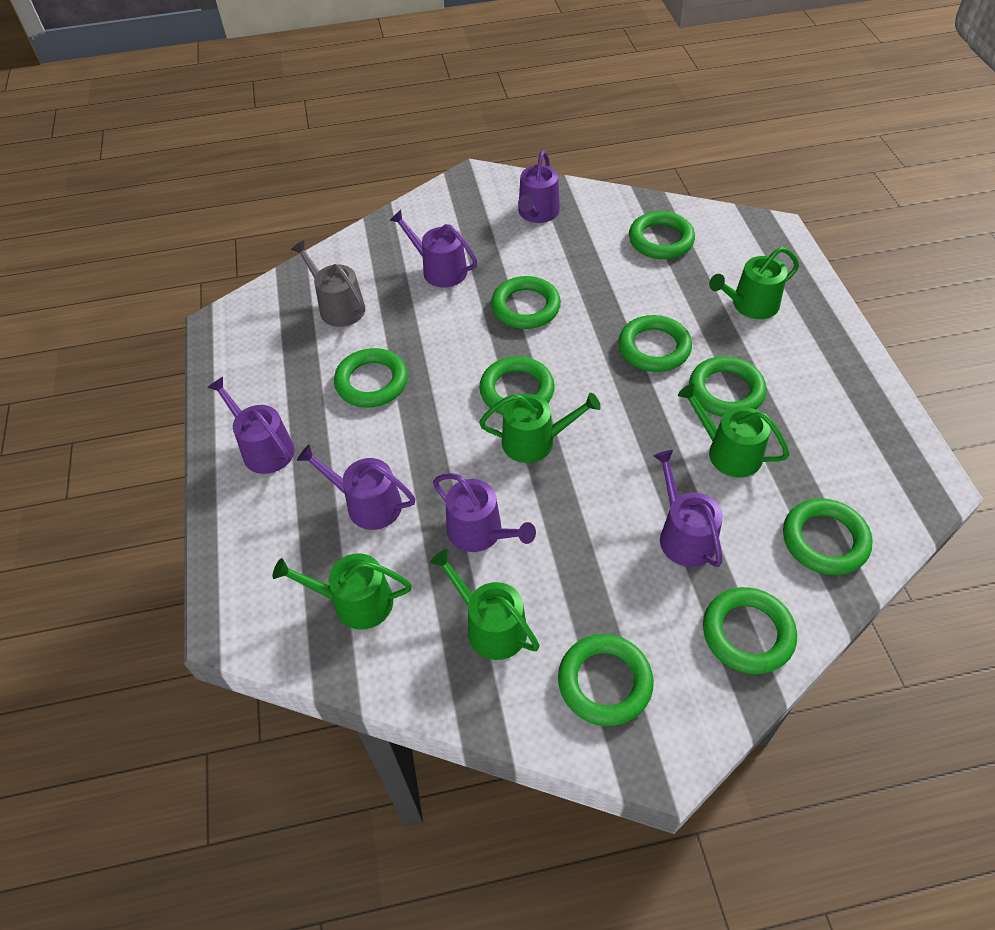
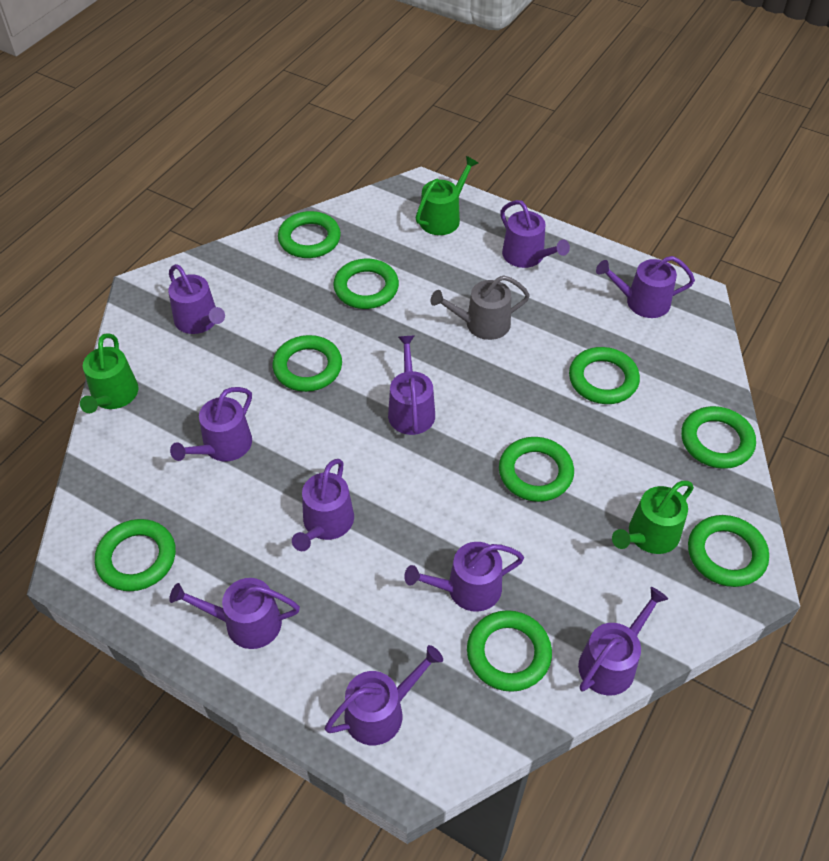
green watering can: 5 -> 3
purple watering can: 6 -> 10

